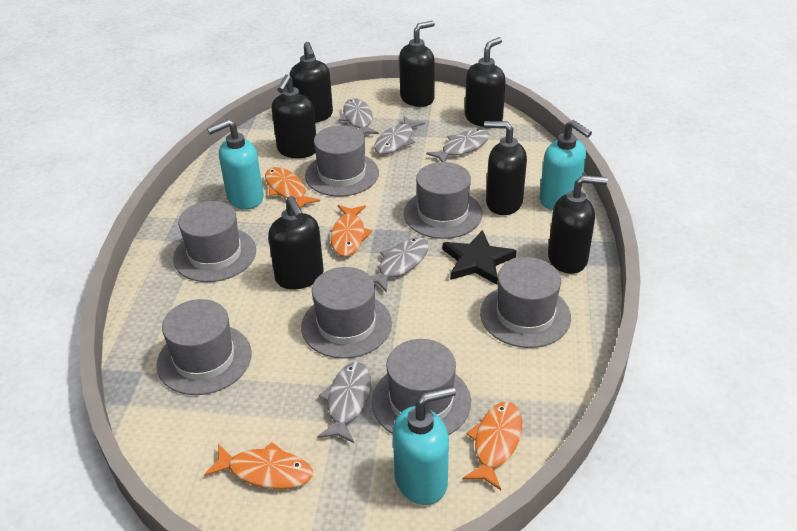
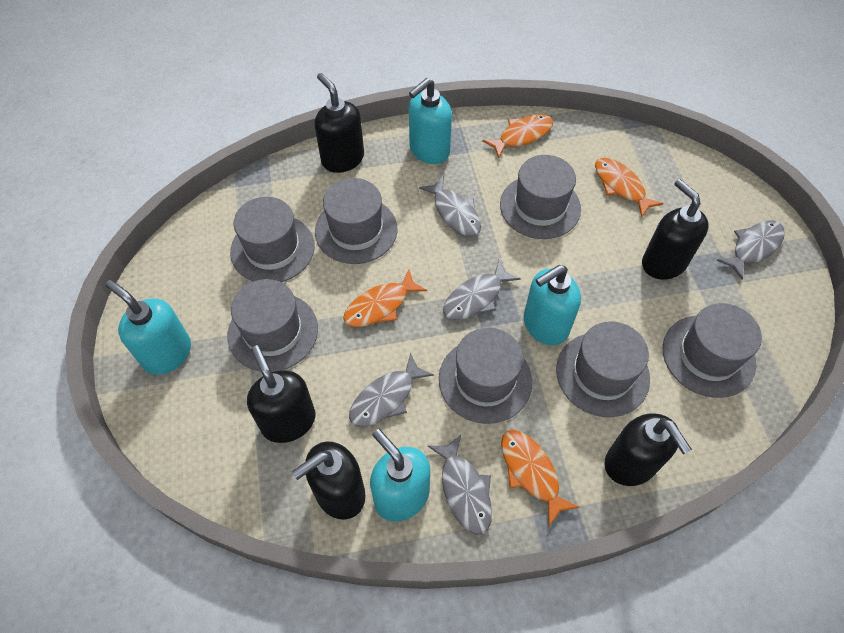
black soap dispenser: 7 -> 5
black star: 1 -> 0
turquoise soap dispenser: 3 -> 4

